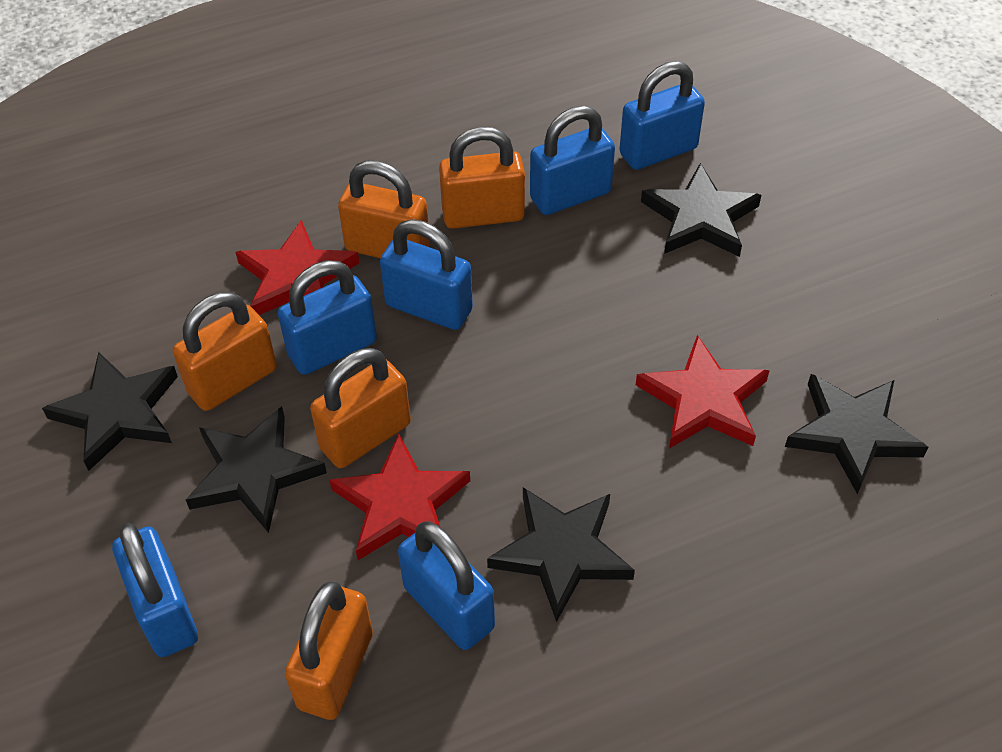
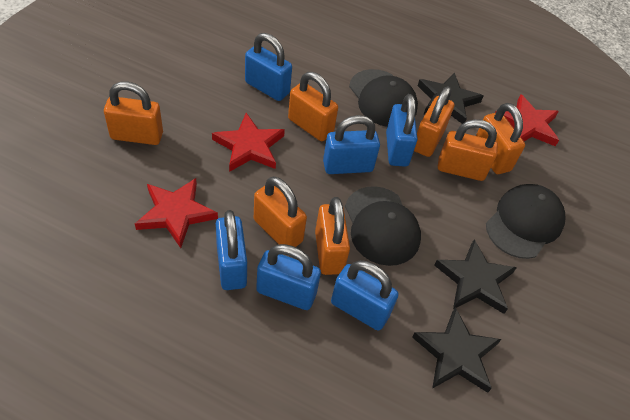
black cap: 0 -> 3
black star: 5 -> 3
orange padlock: 5 -> 7

